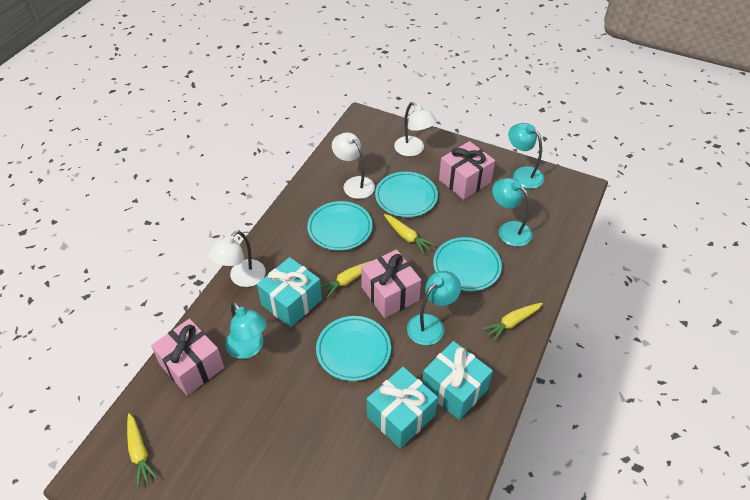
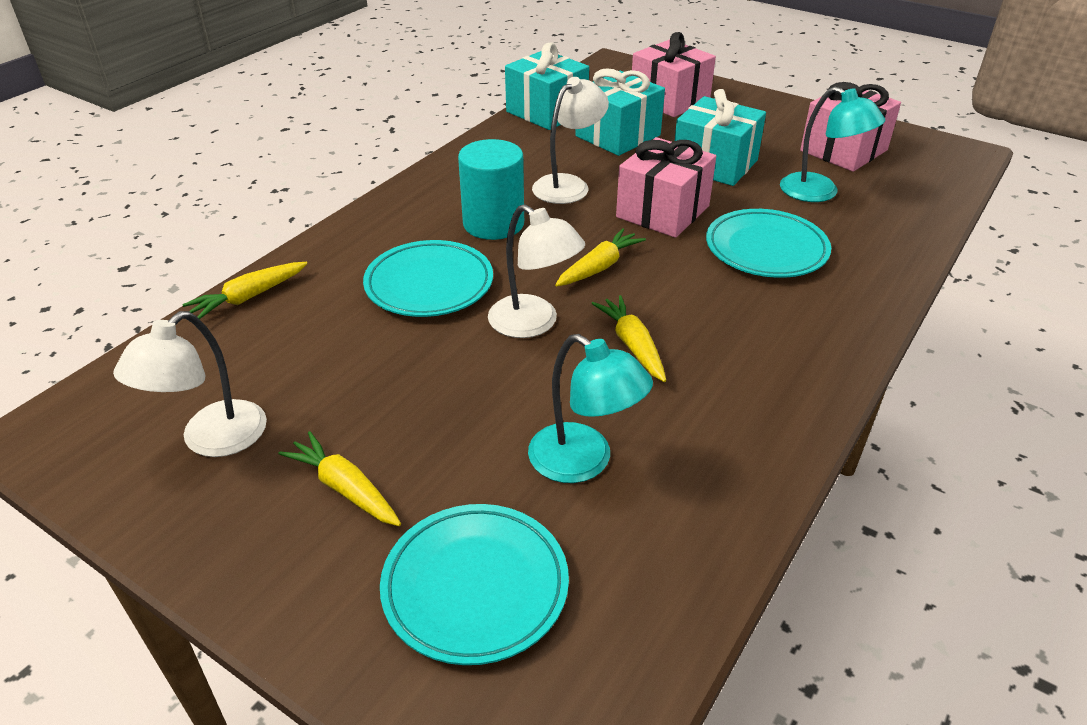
turquoise cylinder: 0 -> 1
turquoise lamp: 4 -> 2
turquoise plate: 4 -> 3

